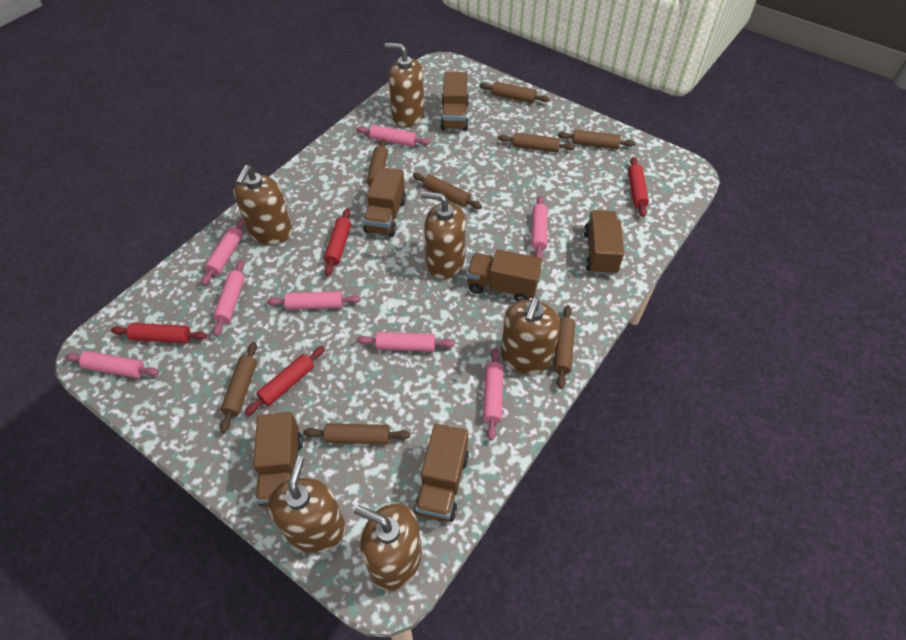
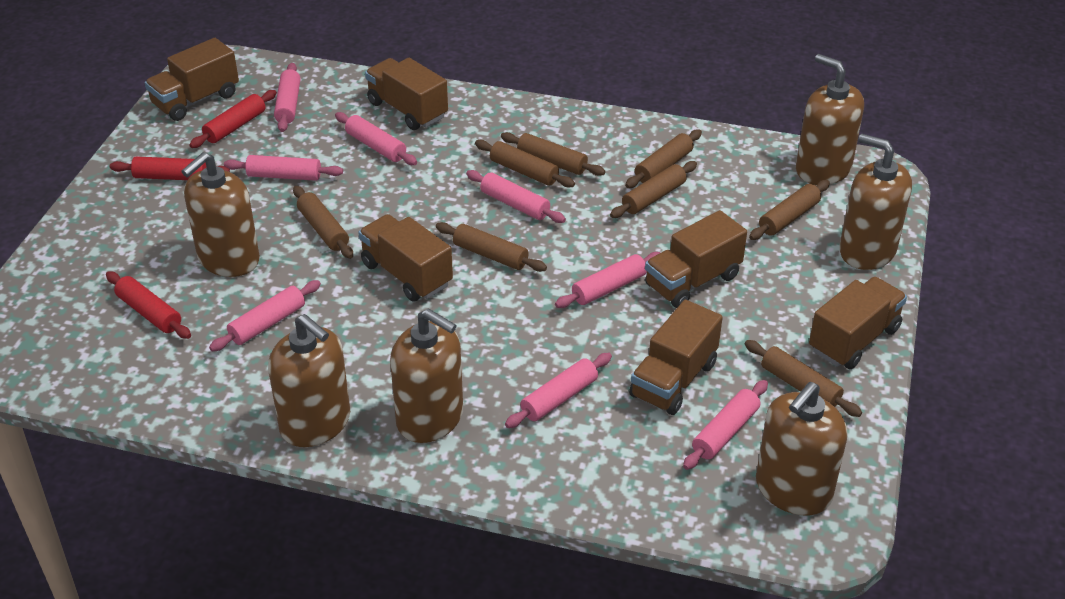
red rolling pin: 4 -> 3

